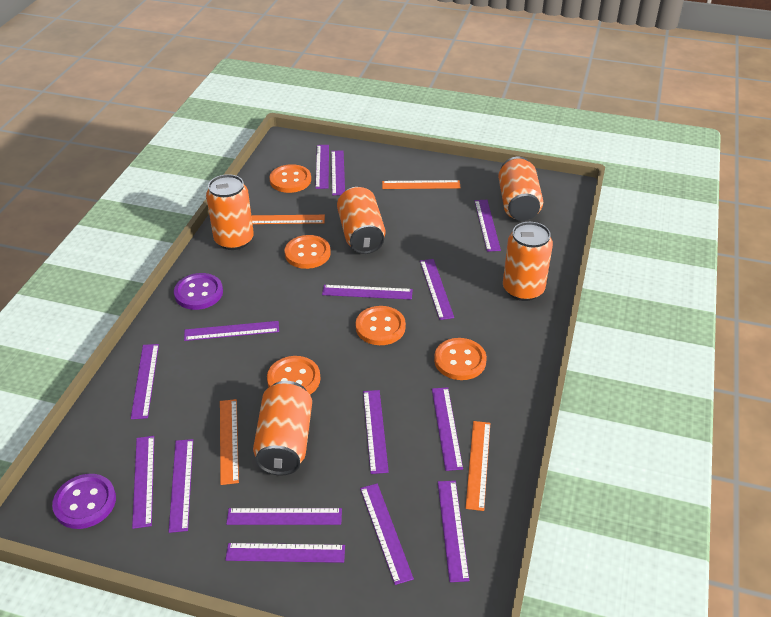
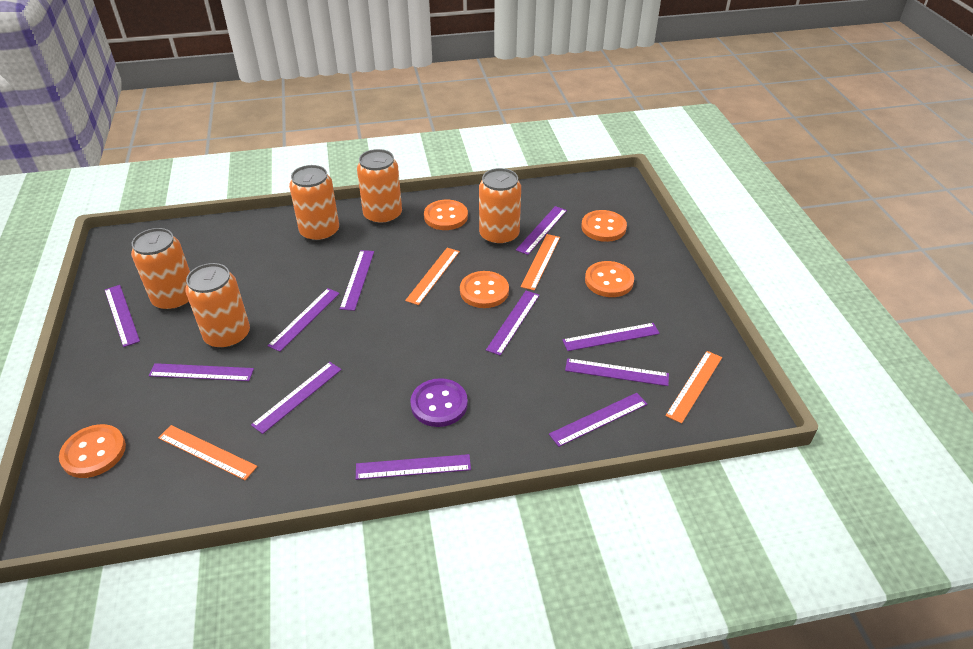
purple button: 2 -> 1
purple ruler: 15 -> 11

